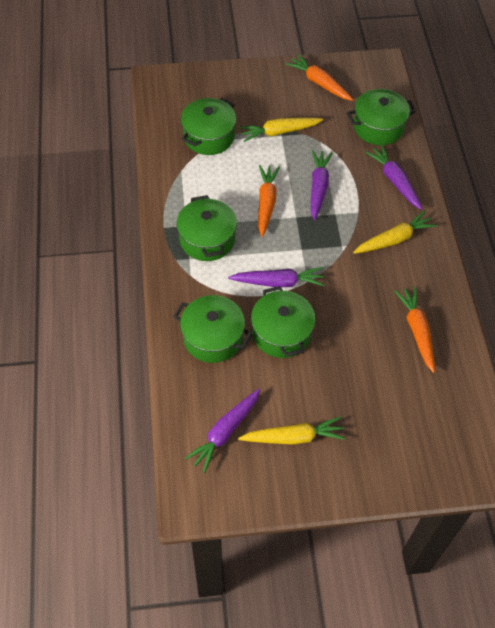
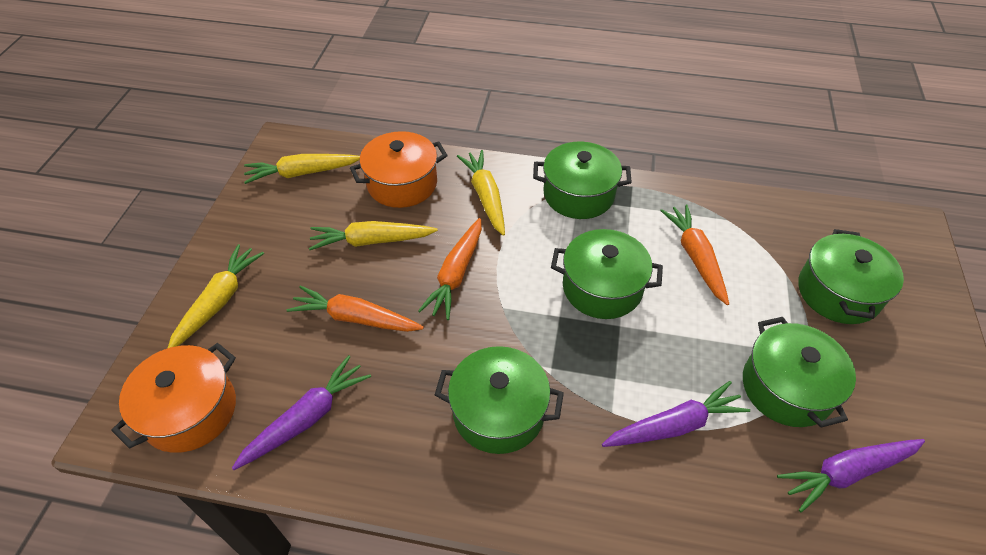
orange pot: 0 -> 2
purple carrot: 4 -> 3
yellow carrot: 3 -> 4

